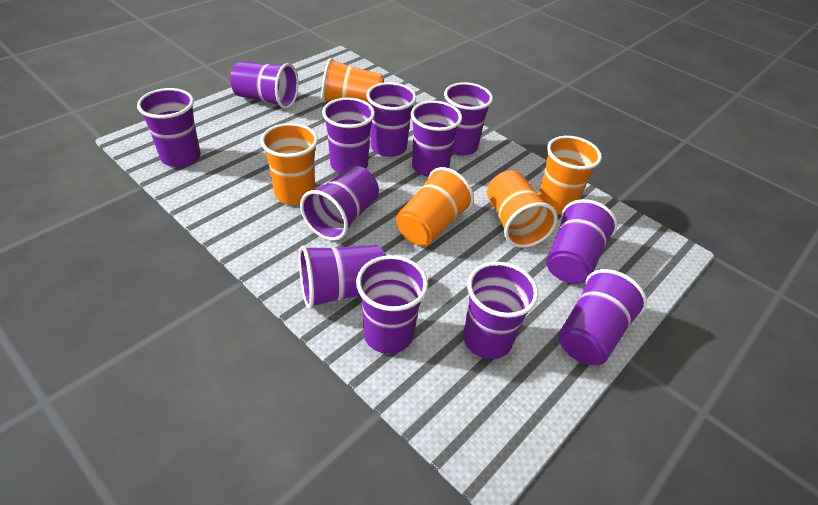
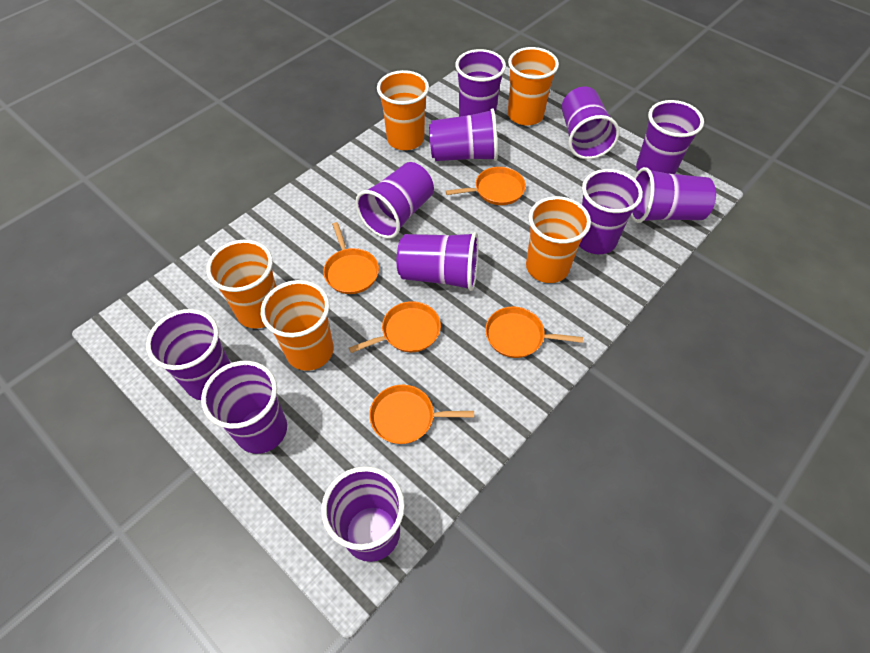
orange pan: 0 -> 5
purple cup: 12 -> 11

